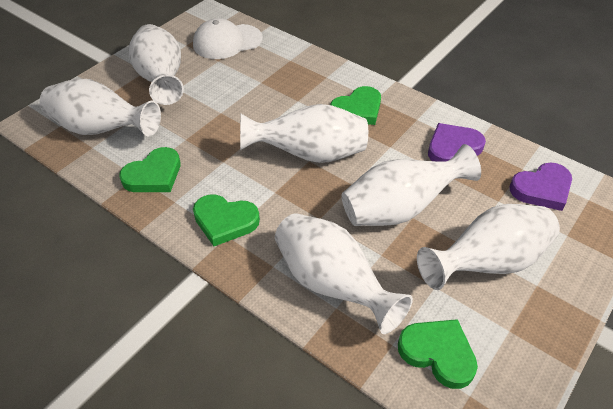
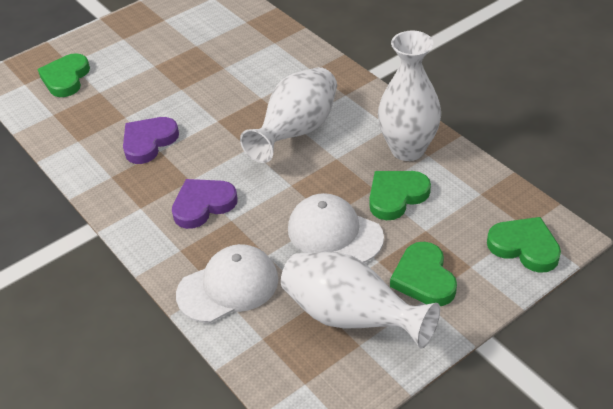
white cap: 1 -> 2
white vase: 6 -> 3

